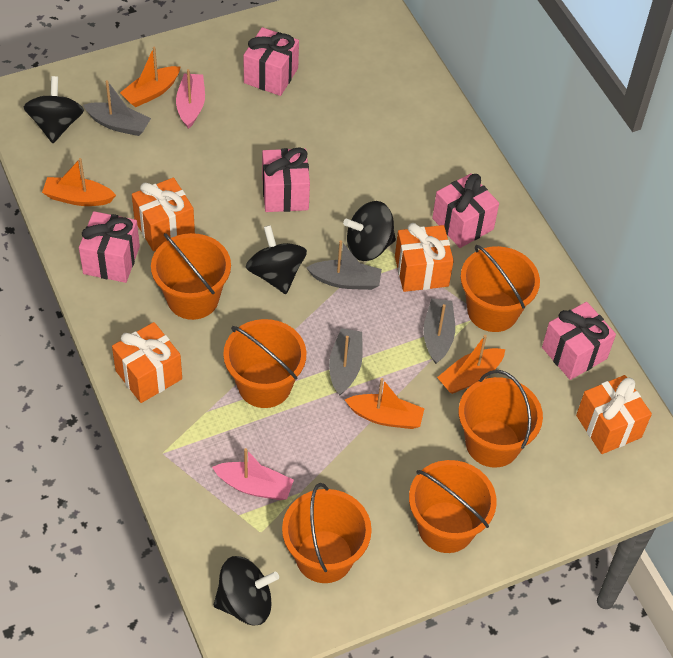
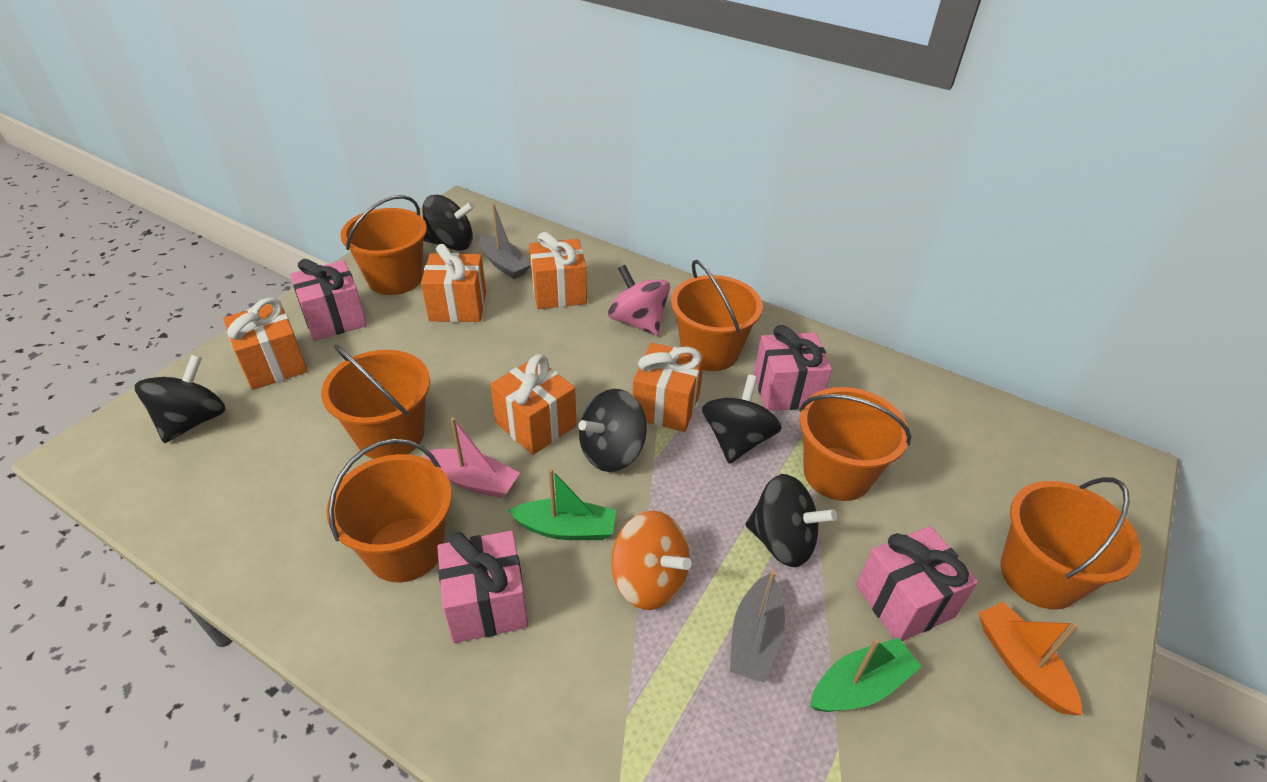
black spinning top: 4 -> 5
green boat: 0 -> 2
grey boat: 4 -> 2
orange boat: 4 -> 1
orange gift: 4 -> 5
orange spinning top: 0 -> 1
pink boat: 2 -> 1
pink gift: 5 -> 4
pink spinning top: 0 -> 1

